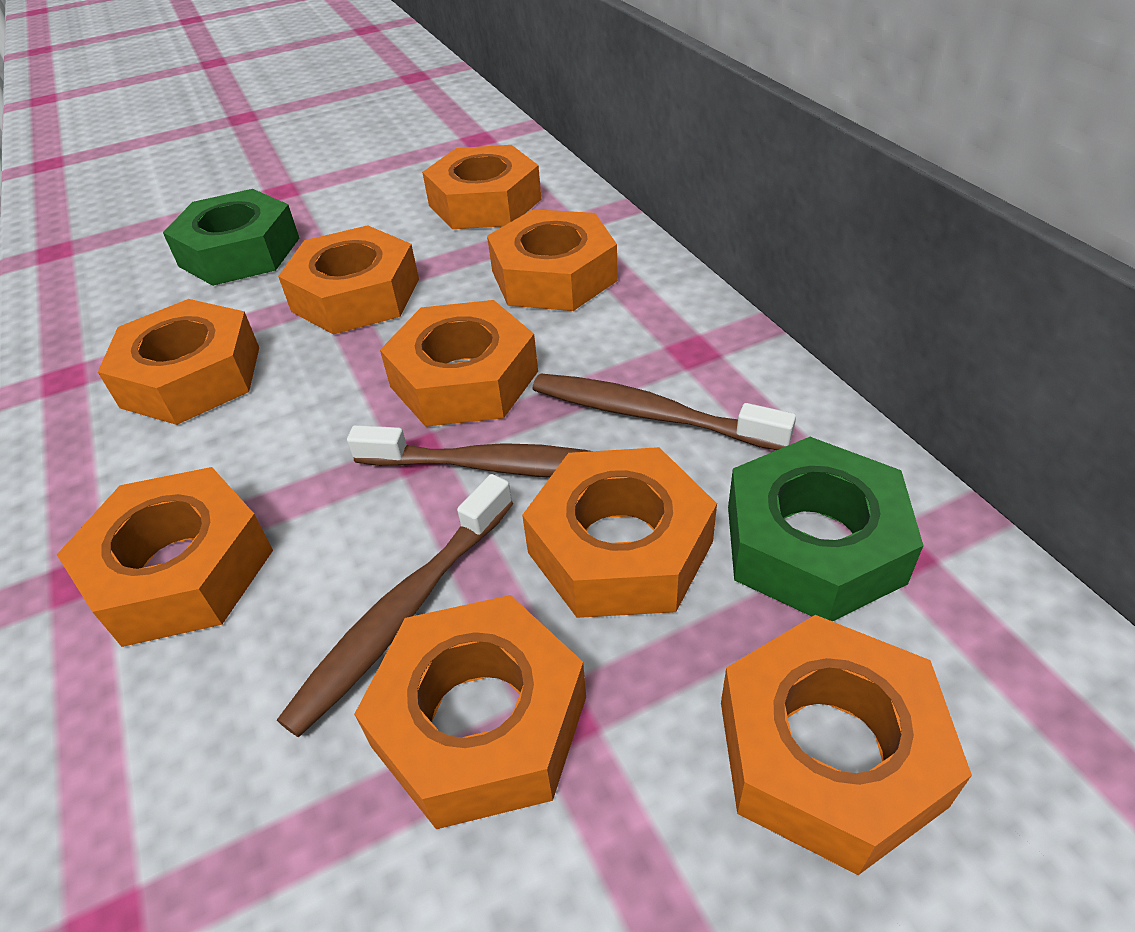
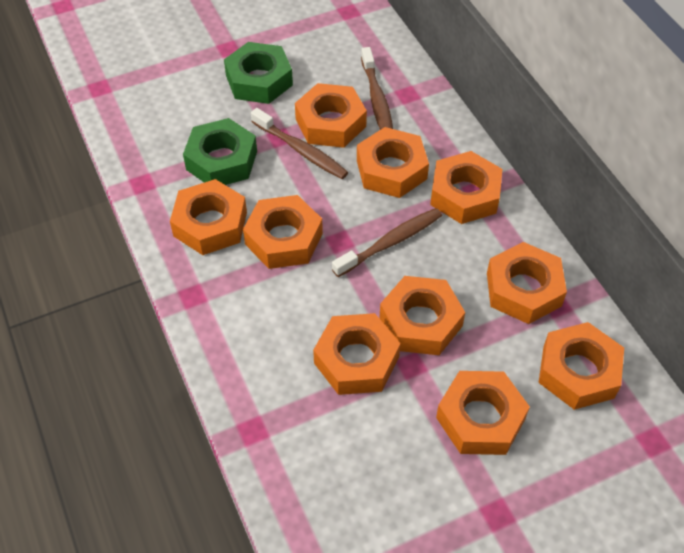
orange nut: 9 -> 10

